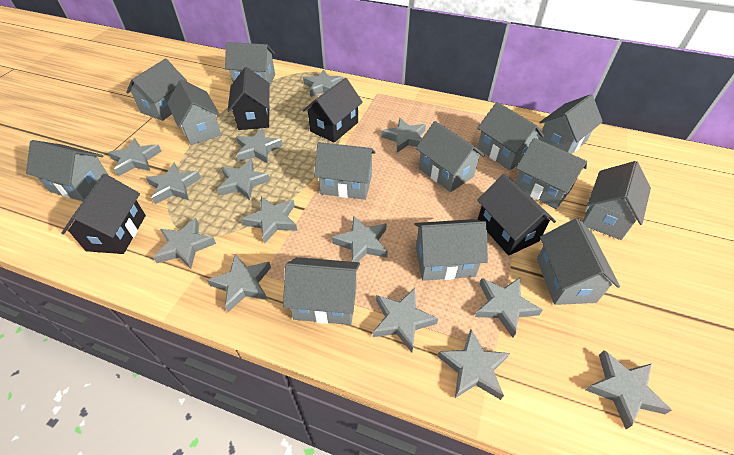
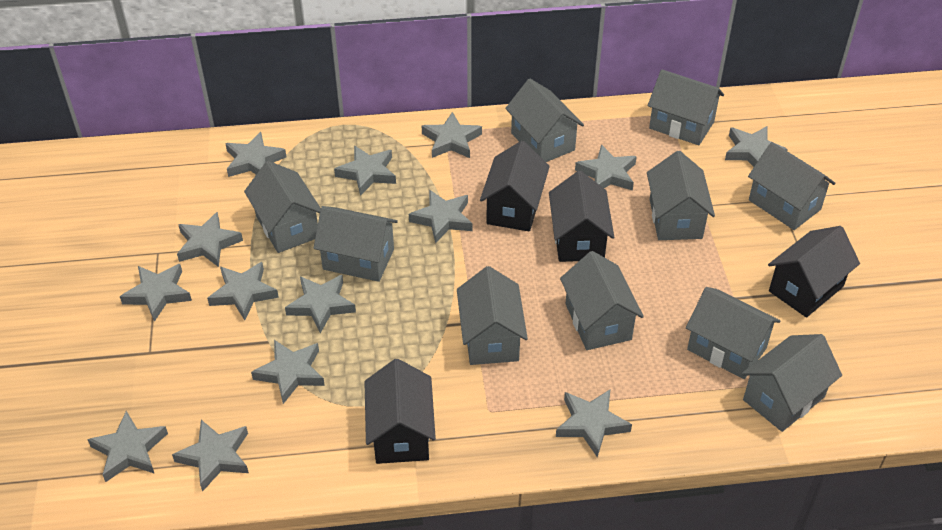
grey house: 13 -> 10

